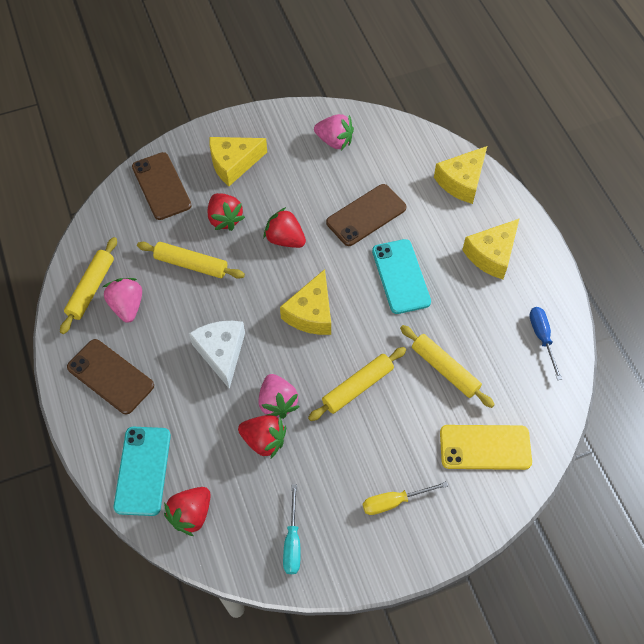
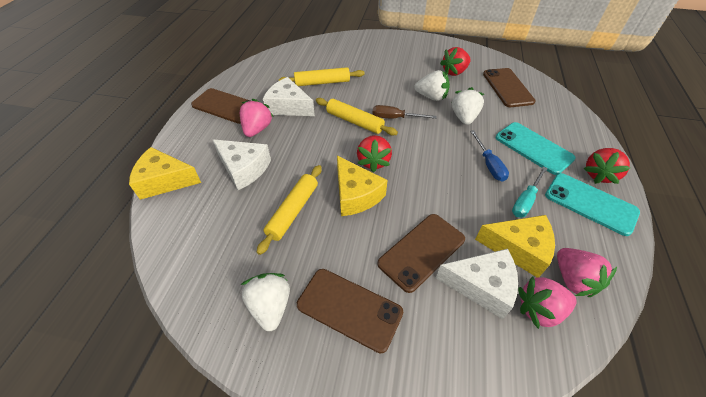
brown phone: 3 -> 4
brown screwdriver: 0 -> 1
red strawberry: 4 -> 3
white cheese: 1 -> 3
white strawberry: 0 -> 3
yellow cheese: 4 -> 3
yellow phone: 1 -> 0
yellow rolling pin: 4 -> 3
yellow screwdriver: 1 -> 0

